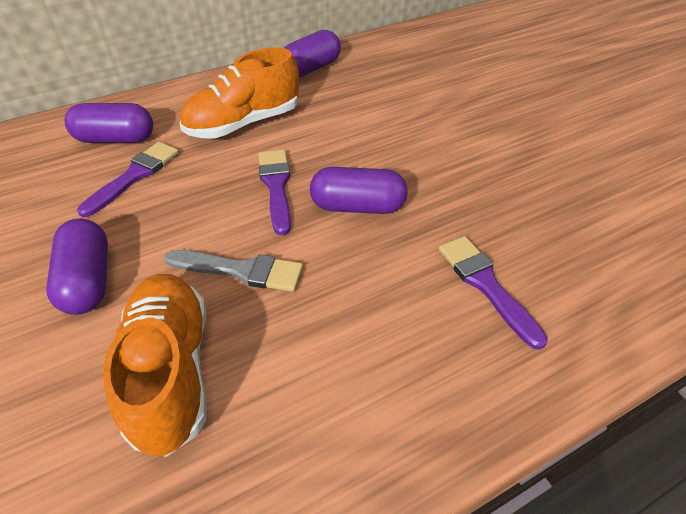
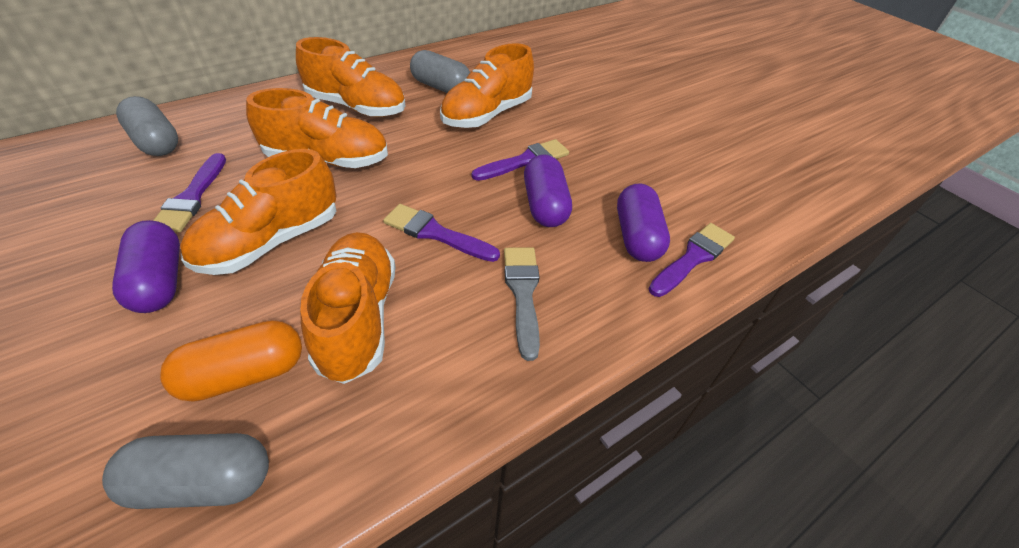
grey capsule: 0 -> 3
orange capsule: 0 -> 1
orange shoe: 2 -> 5
purple brush: 3 -> 4
purple capsule: 4 -> 3

